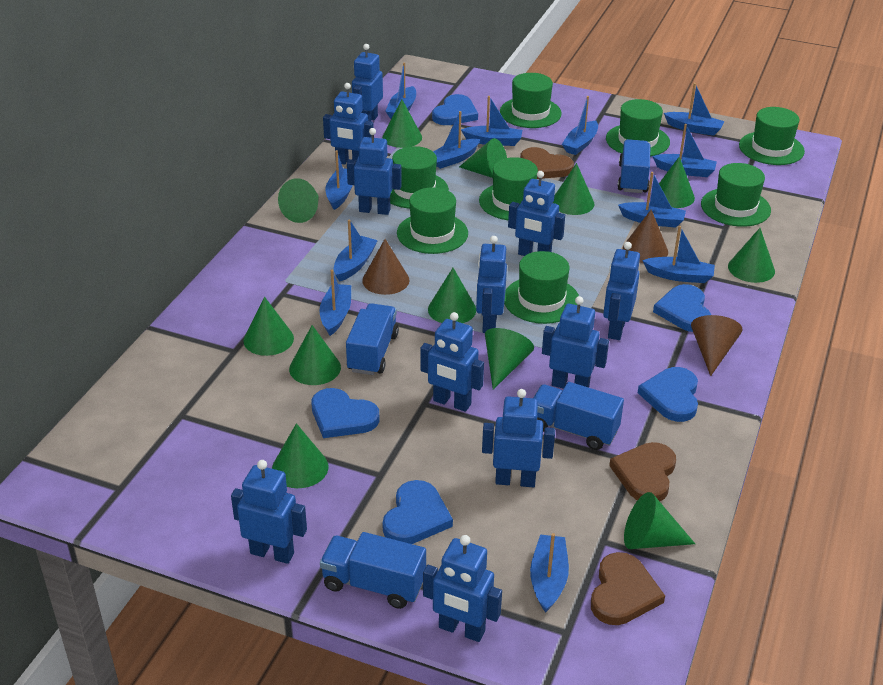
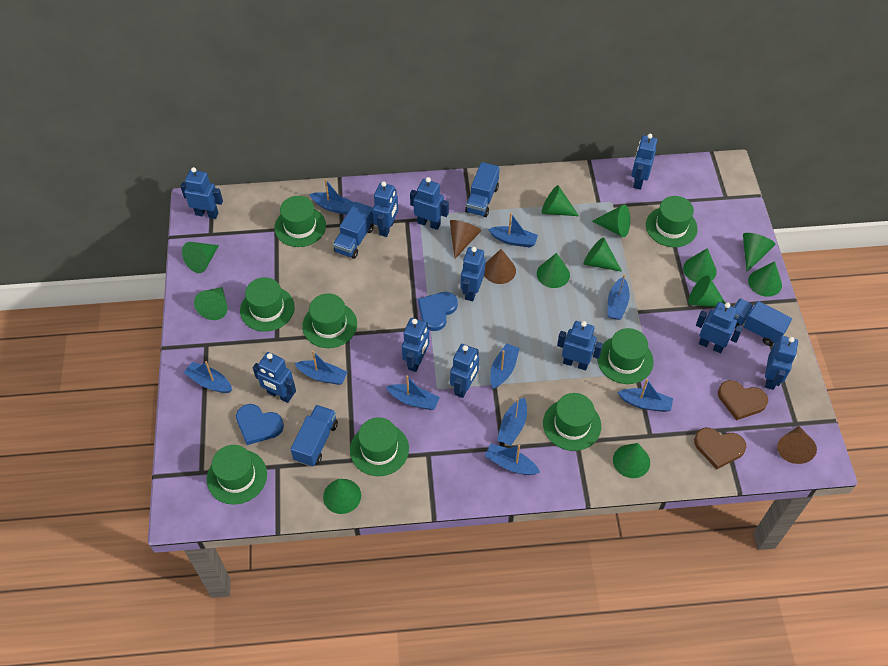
blue boat: 12 -> 10
blue heart: 5 -> 2
brown heart: 3 -> 2

